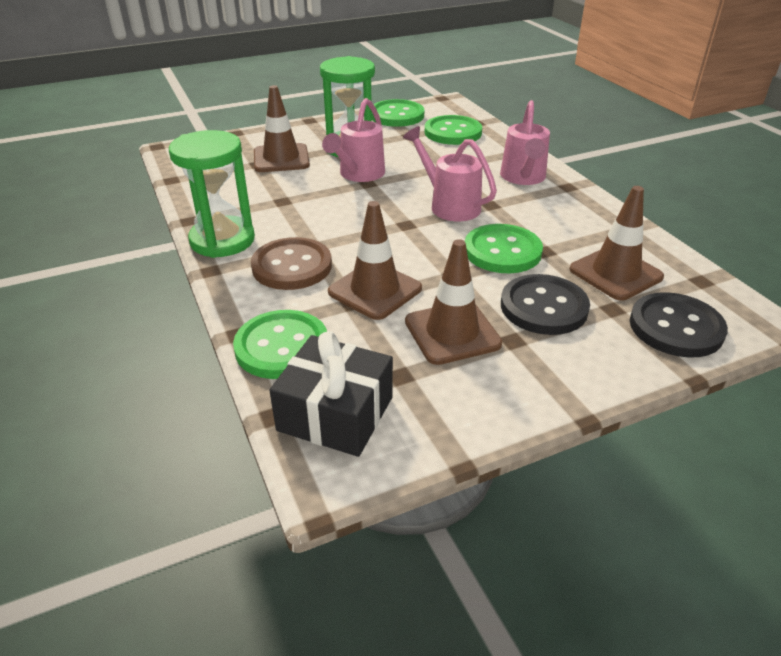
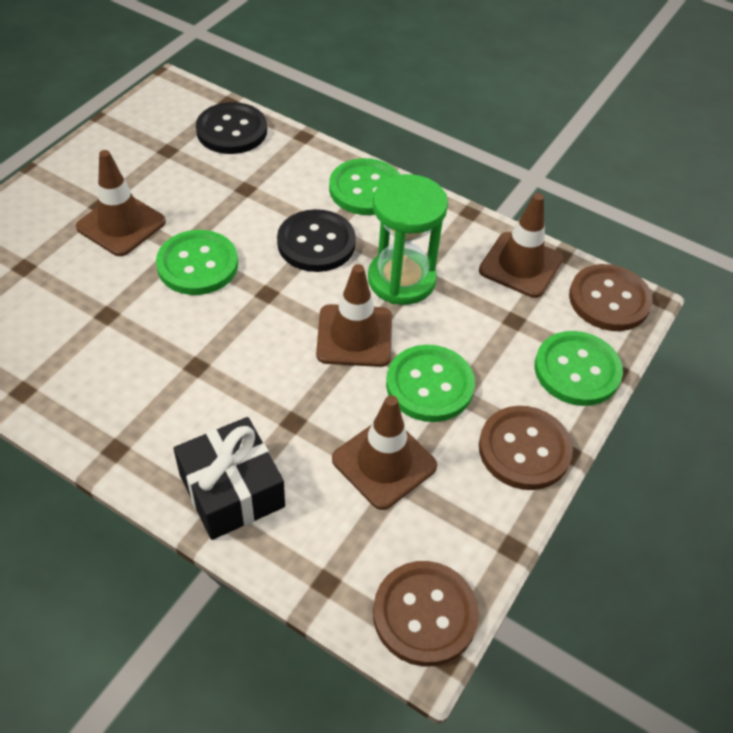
brown button: 1 -> 3
green hourglass: 2 -> 1
pink watering can: 3 -> 0

